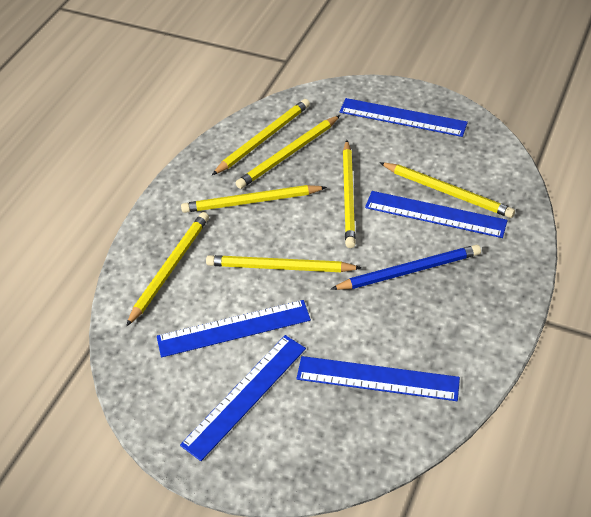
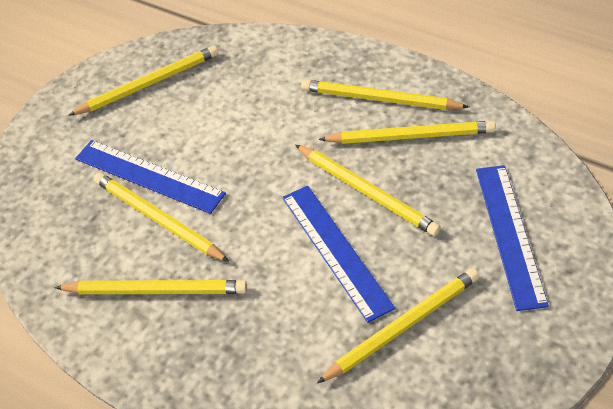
blue pencil: 1 -> 0
blue ruler: 5 -> 3

